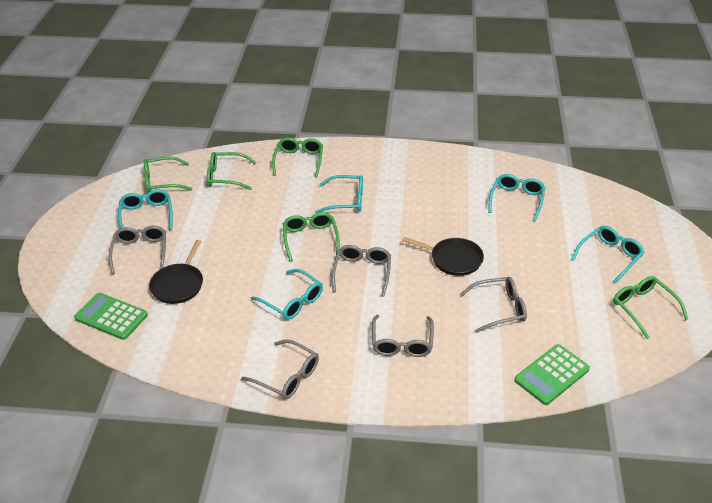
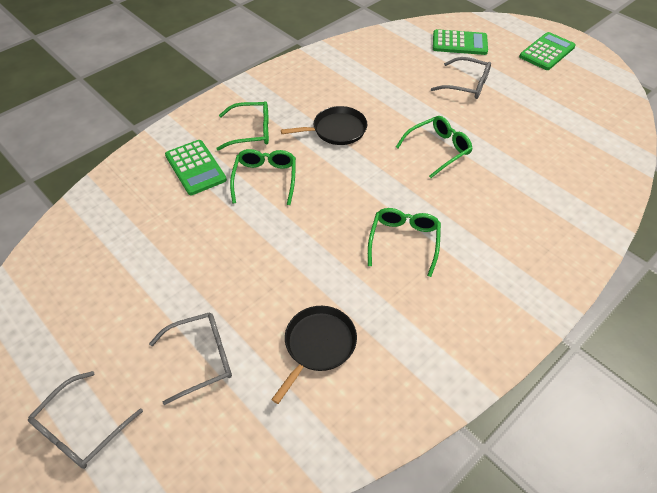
green calculator: 2 -> 3
green glasses: 5 -> 4
grey glasses: 5 -> 3
turquoise glasses: 5 -> 0

